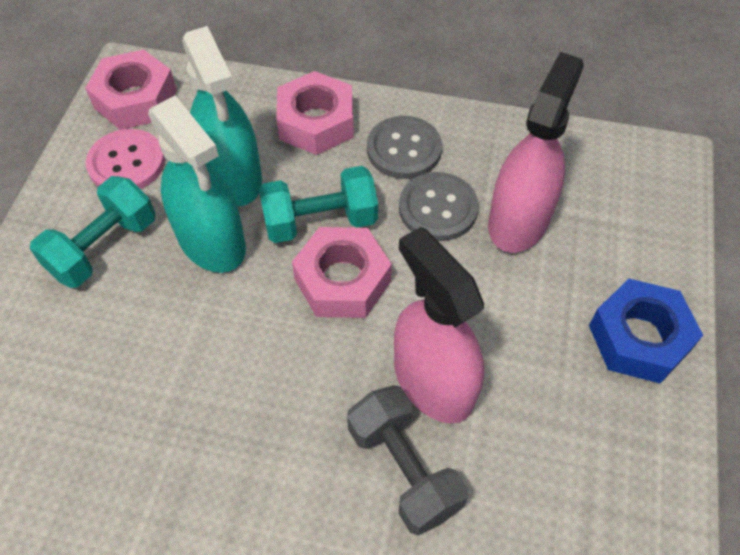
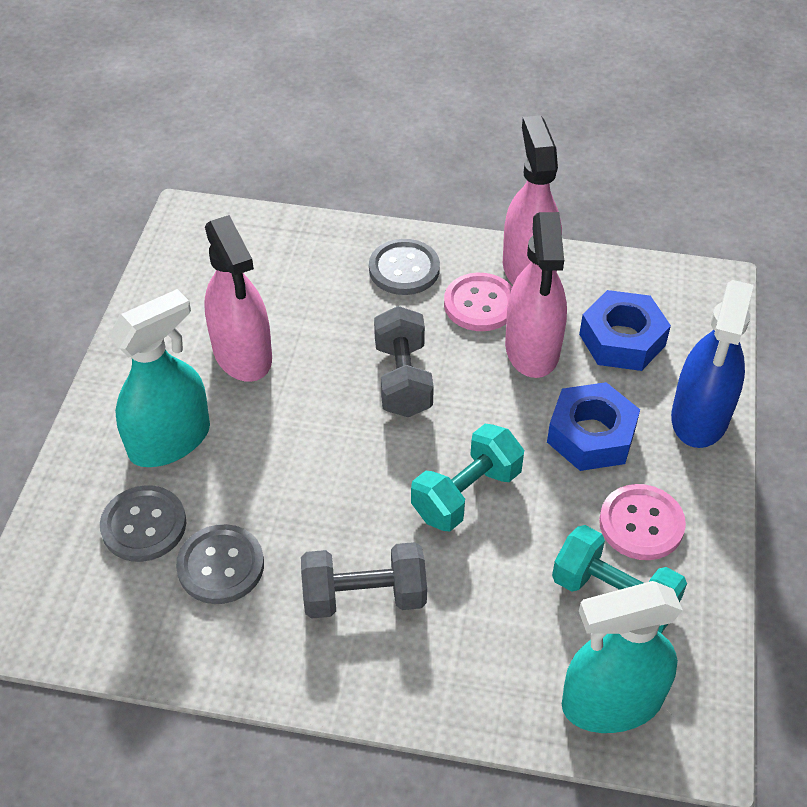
blue nut: 1 -> 2
blue spray bottle: 0 -> 1
grey button: 2 -> 3
grey dumbbell: 1 -> 2
pink button: 1 -> 2
pink nut: 3 -> 0
pink spray bottle: 2 -> 3

